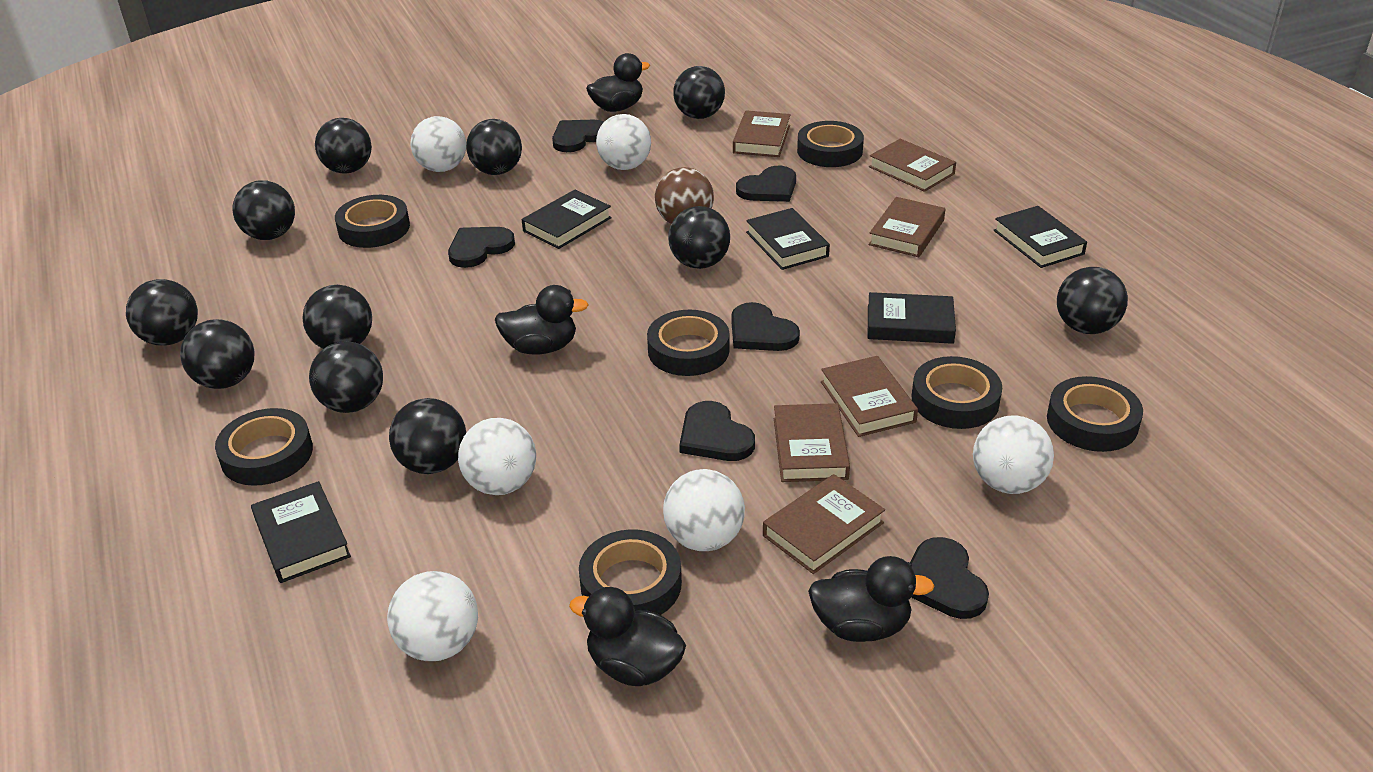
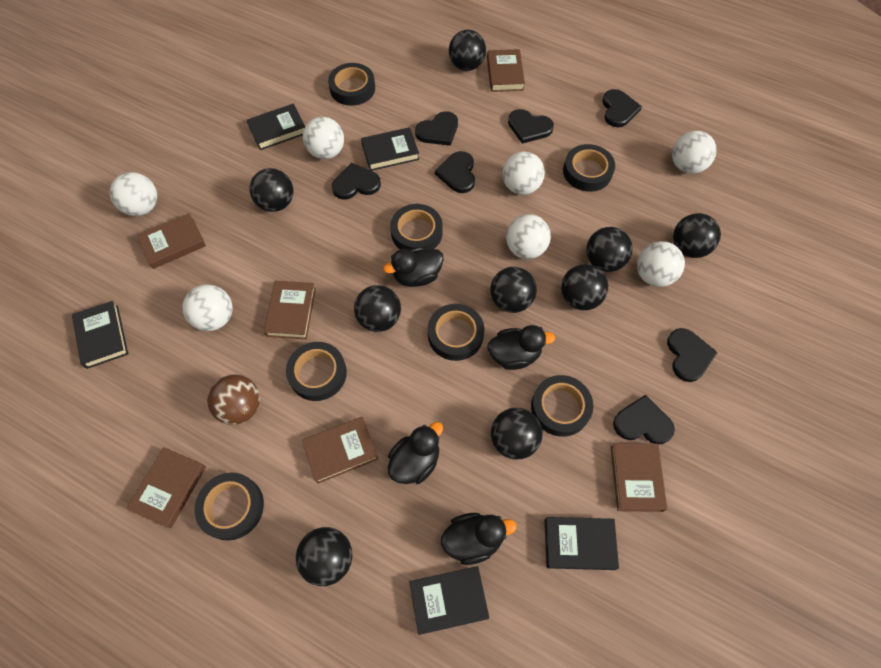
black ball: 11 -> 9
black heart: 6 -> 7
white ball: 6 -> 7

